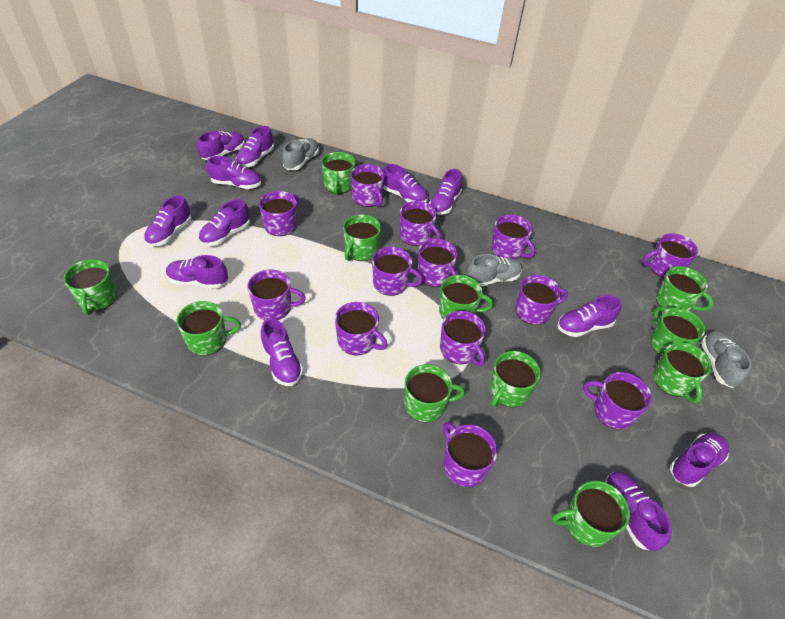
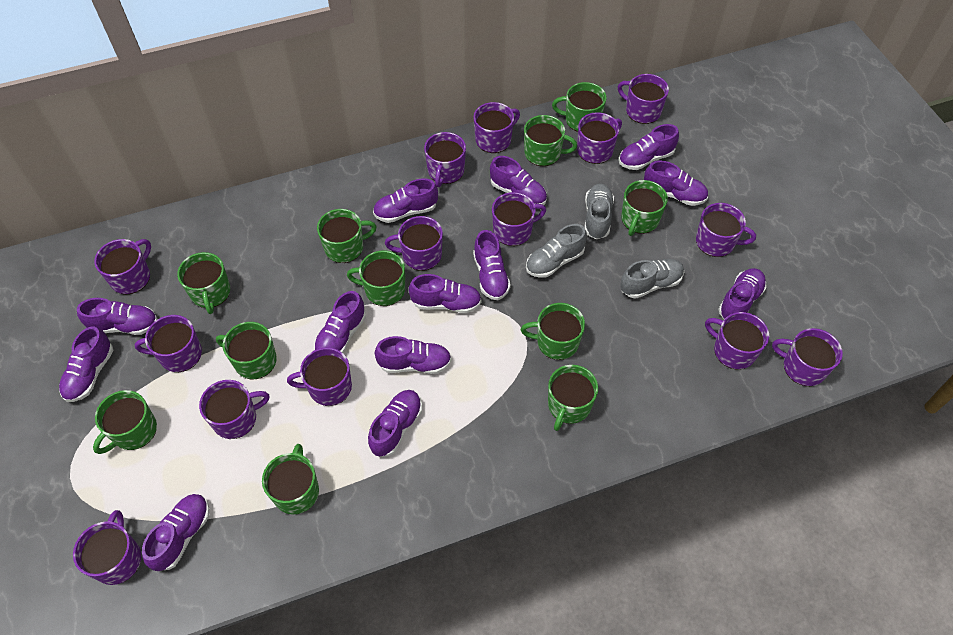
purple mug: 13 -> 14
purple shoe: 12 -> 13

